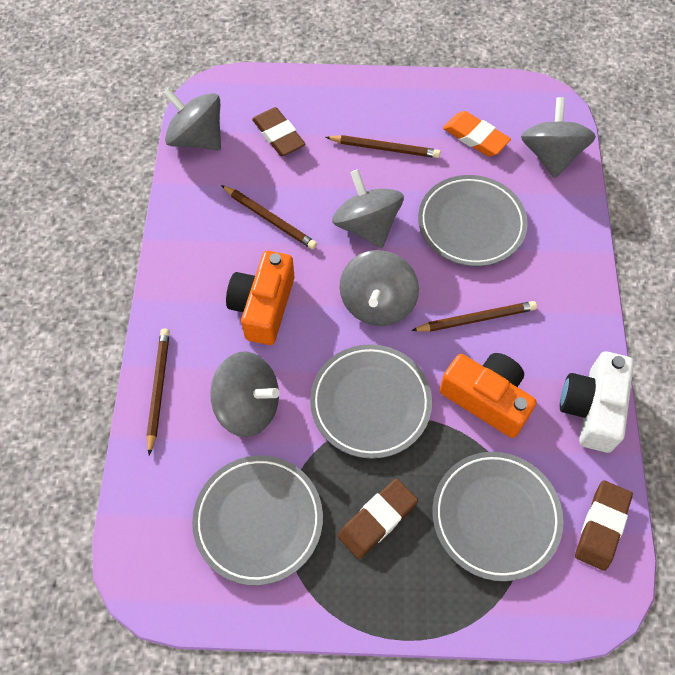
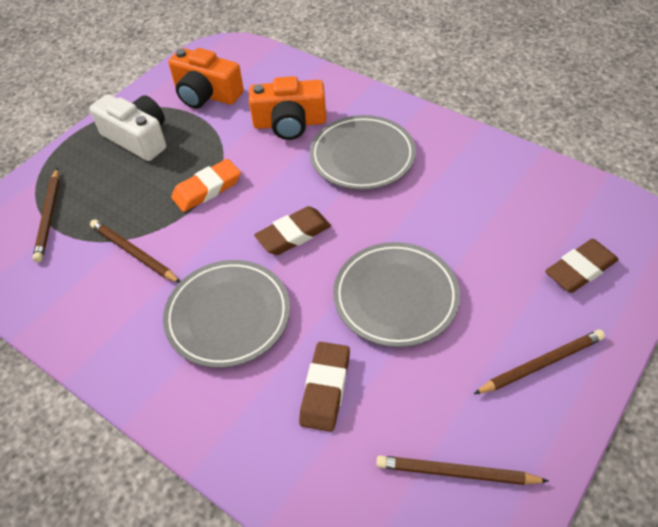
grey plate: 4 -> 3
grey spinning top: 5 -> 0

